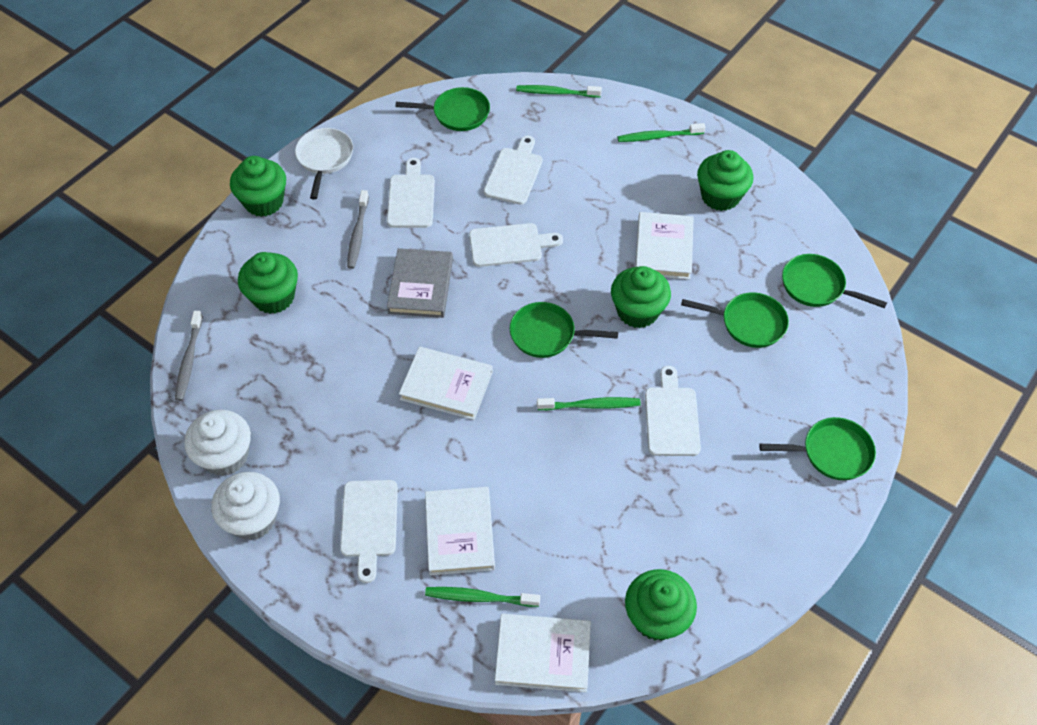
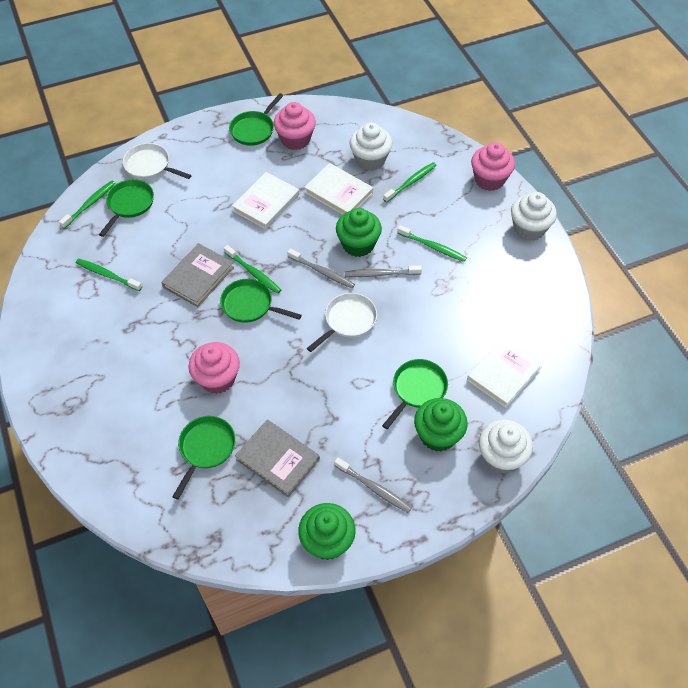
green cupcake: 5 -> 3
green toothbrush: 4 -> 5
grey book: 1 -> 2
grey toothbrush: 2 -> 3
pink cupcake: 0 -> 3
white book: 4 -> 3
white cupcake: 2 -> 3
white cutting board: 5 -> 0
white pan: 1 -> 2

